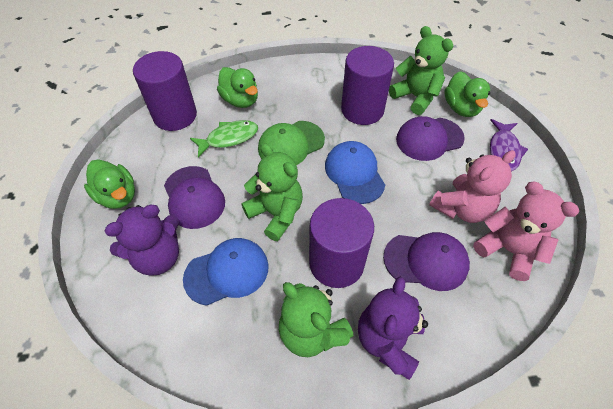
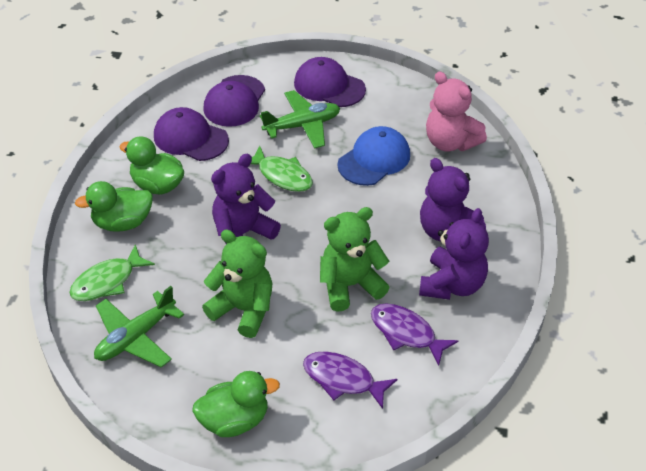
blue cap: 2 -> 1
green cap: 1 -> 0
green fish: 1 -> 2
green plane: 0 -> 2
green teddy bear: 3 -> 2
pink teddy bear: 2 -> 1
purple cylinder: 3 -> 0
purple fish: 1 -> 2
purple teddy bear: 2 -> 3

